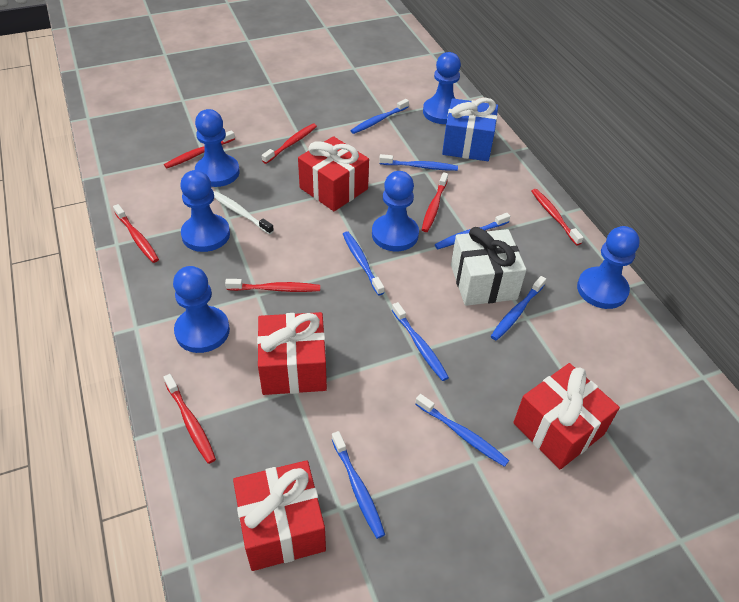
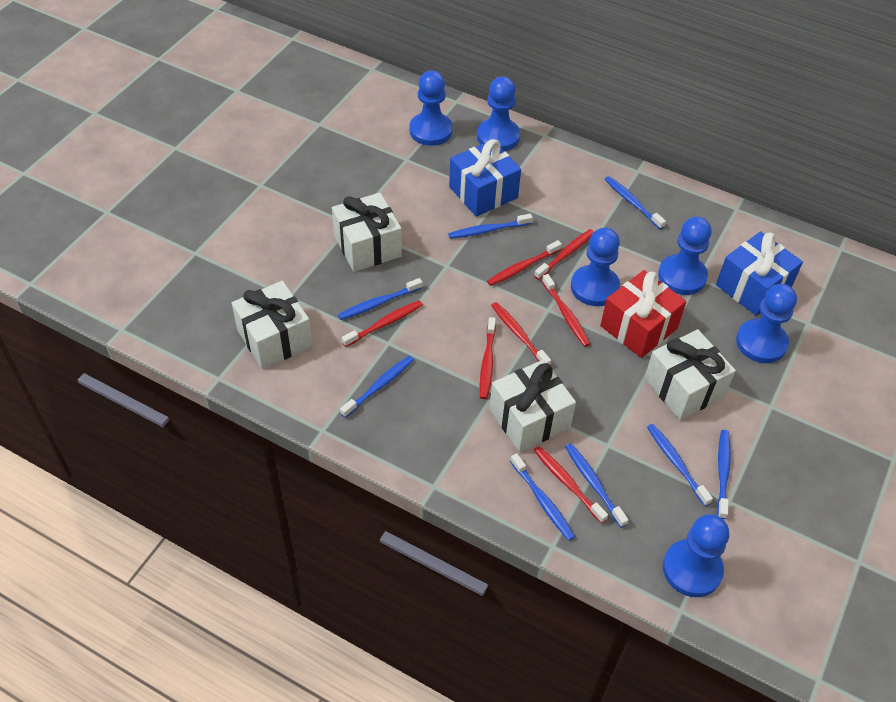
blue gift: 1 -> 2
red gift: 4 -> 1
white gift: 1 -> 4
white toothbrush: 1 -> 0

